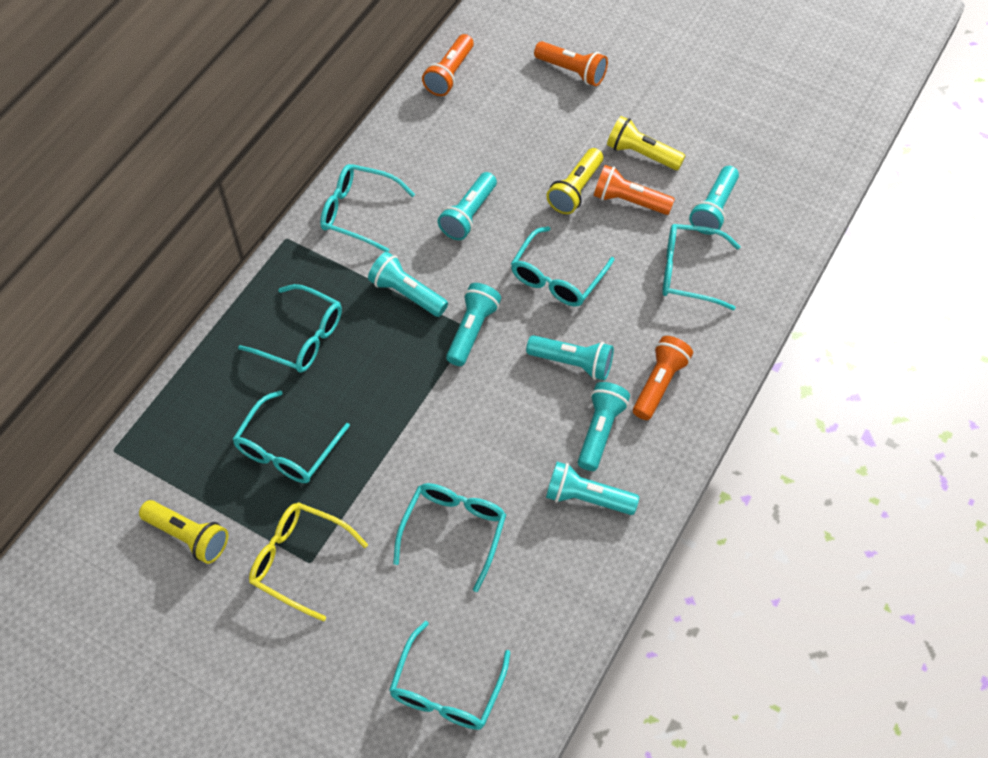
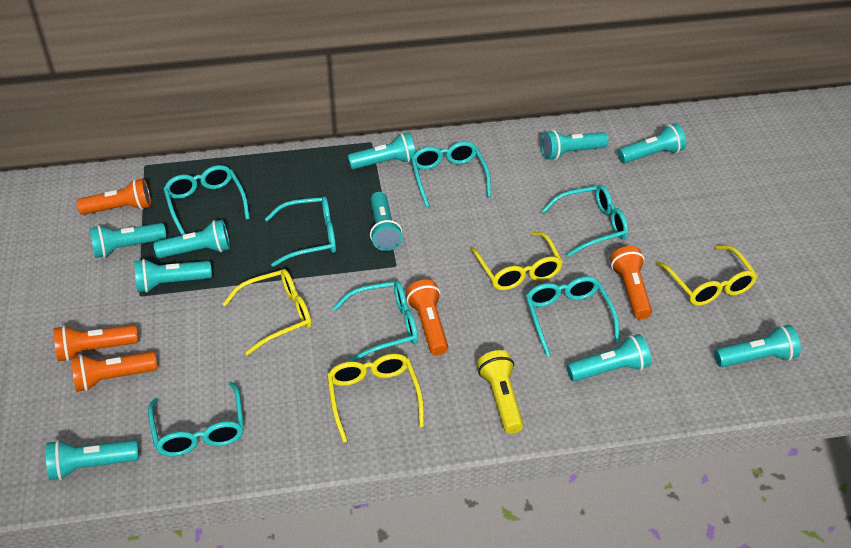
orange flashlight: 4 -> 5
turquoise flashlight: 7 -> 10
yellow flashlight: 3 -> 1
yellow glasses: 1 -> 4

